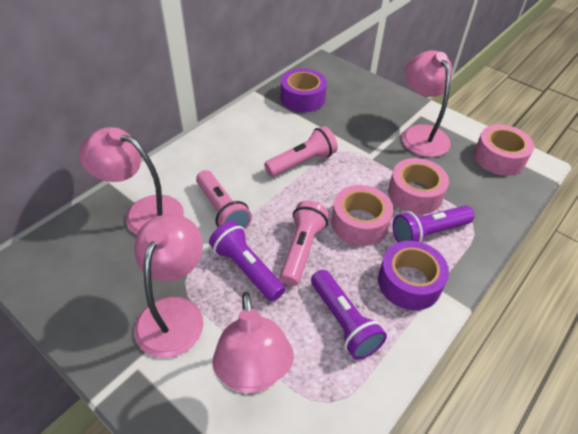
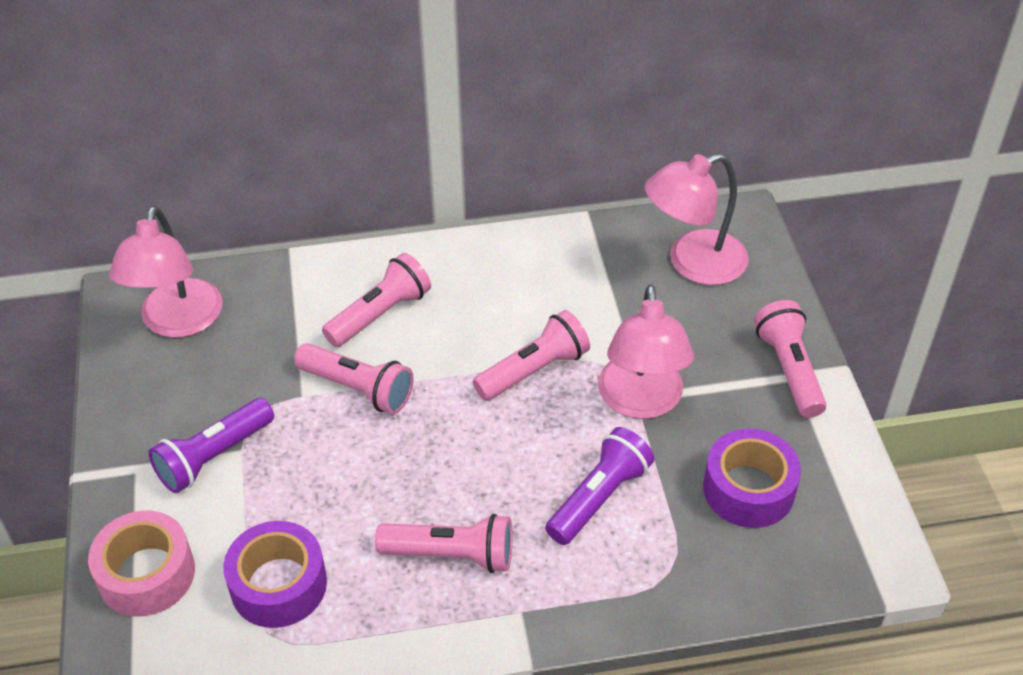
pink flashlight: 3 -> 5
pink lamp: 4 -> 3
pink tape: 3 -> 1
purple flashlight: 3 -> 2

